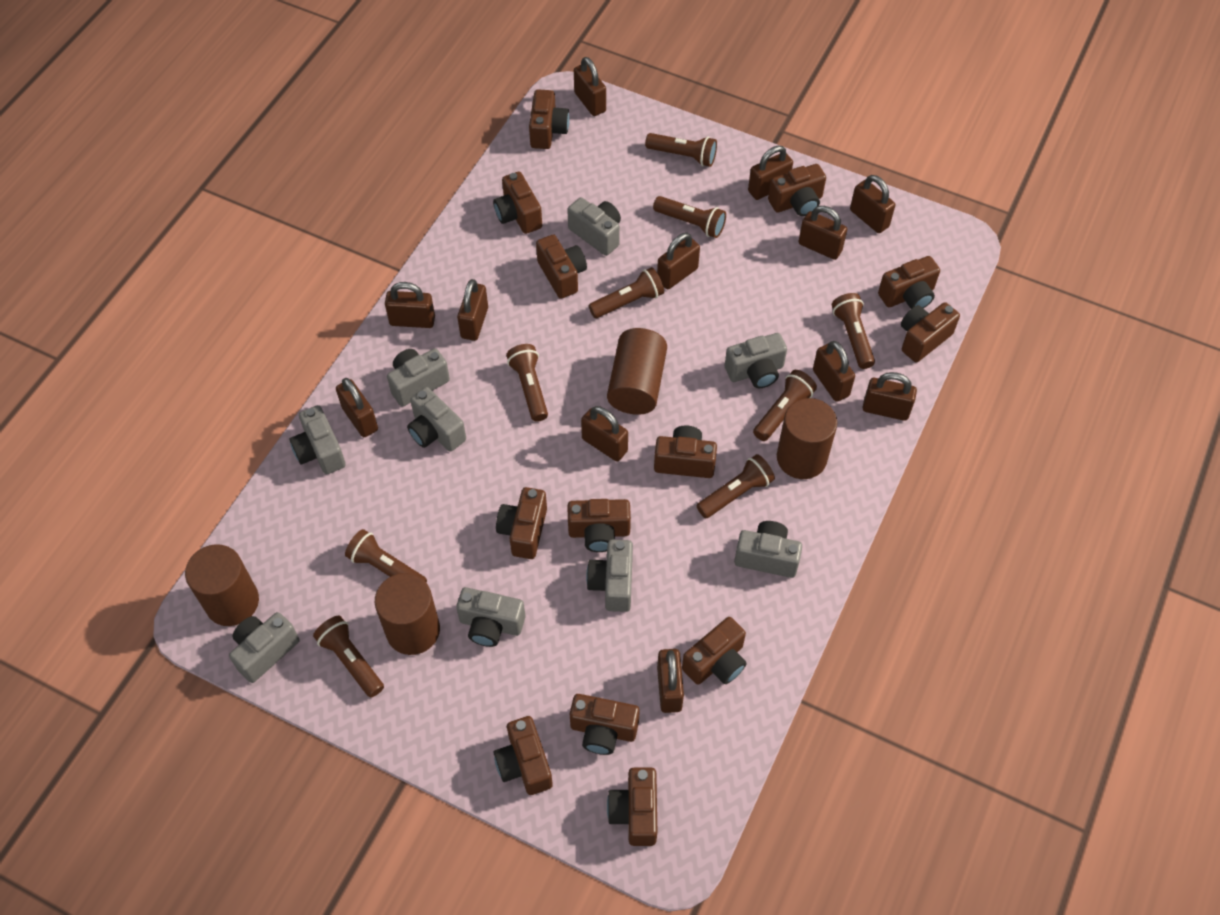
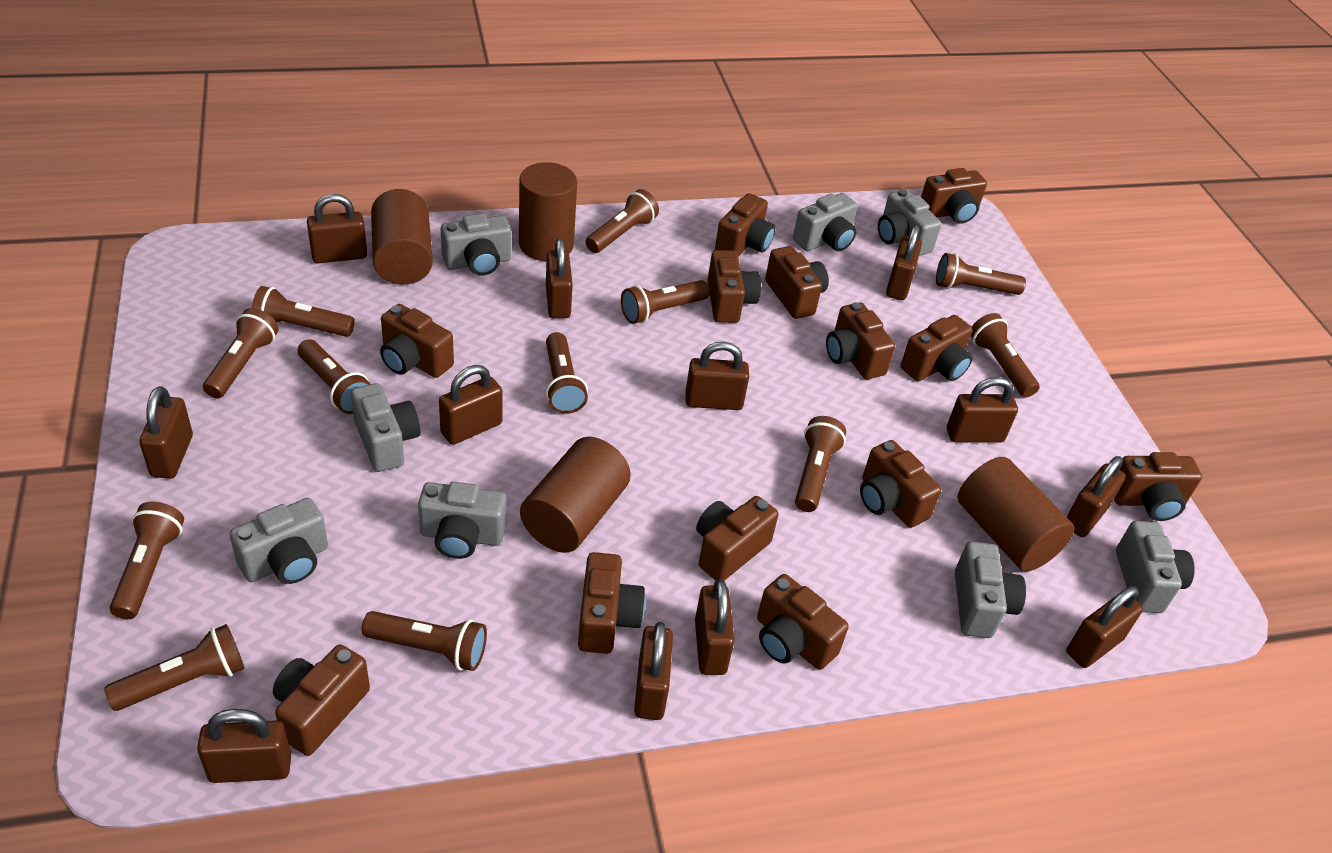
brown flashlight: 9 -> 12
grey camera: 9 -> 8

